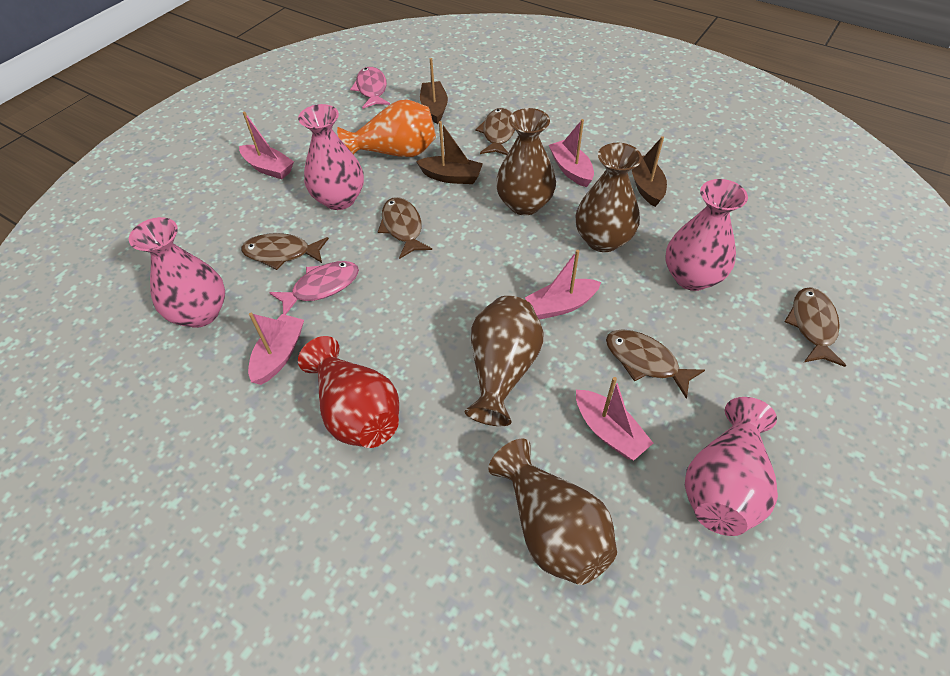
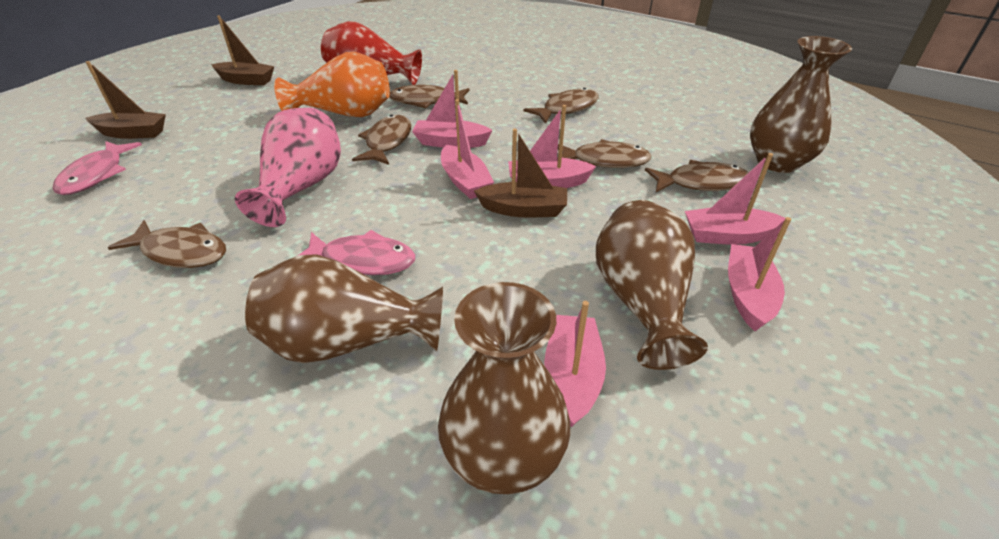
brown fish: 5 -> 6
pink boat: 5 -> 6
pink vase: 4 -> 1

